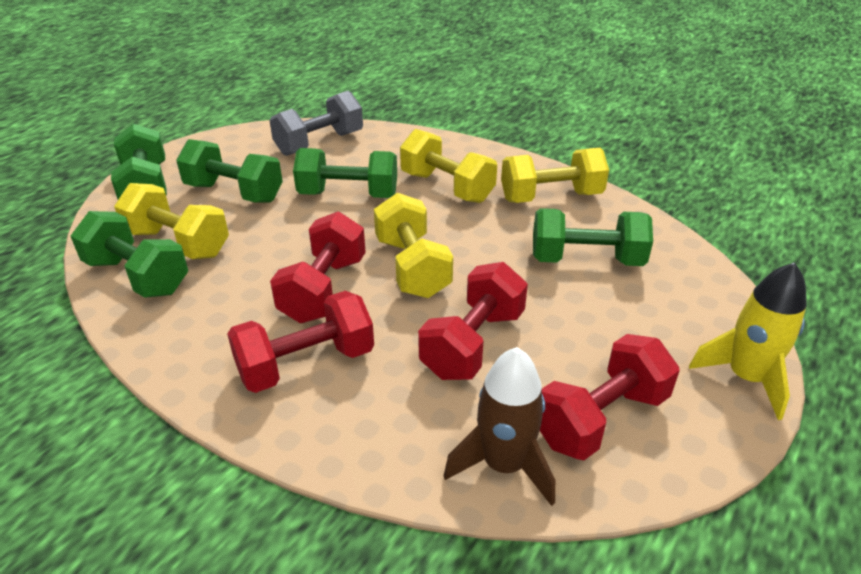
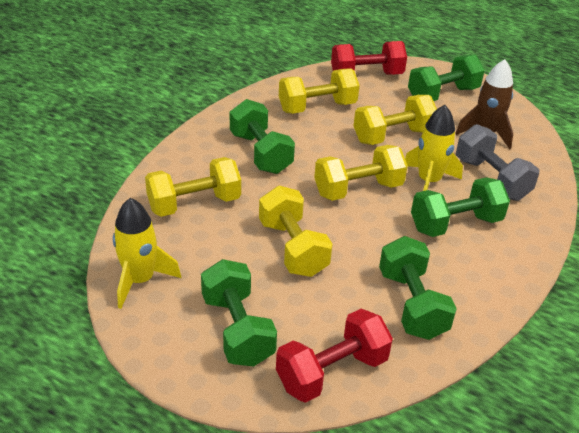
red dumbbell: 4 -> 2
yellow dumbbell: 4 -> 5
yellow rocket: 1 -> 2

